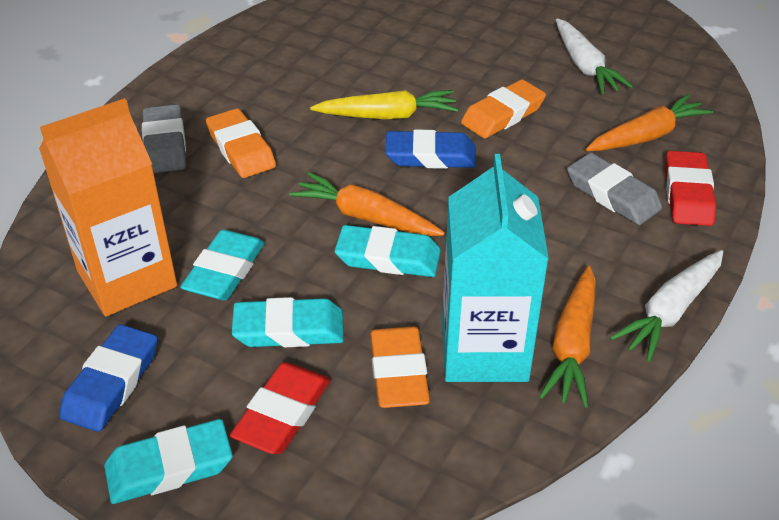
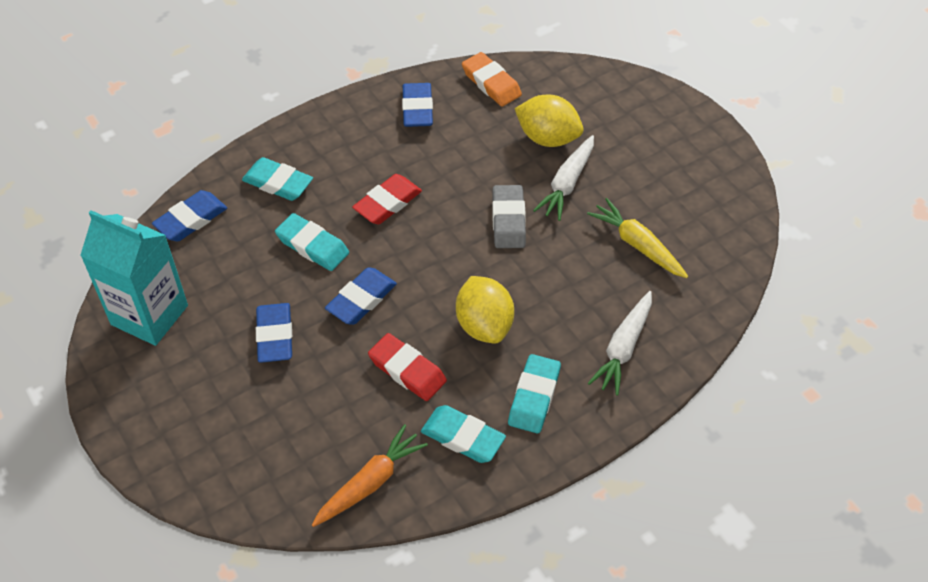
blue eraser: 2 -> 4
grey eraser: 2 -> 1
orange carrot: 3 -> 1
orange carton: 1 -> 0
orange eraser: 3 -> 1
yellow lemon: 0 -> 2

